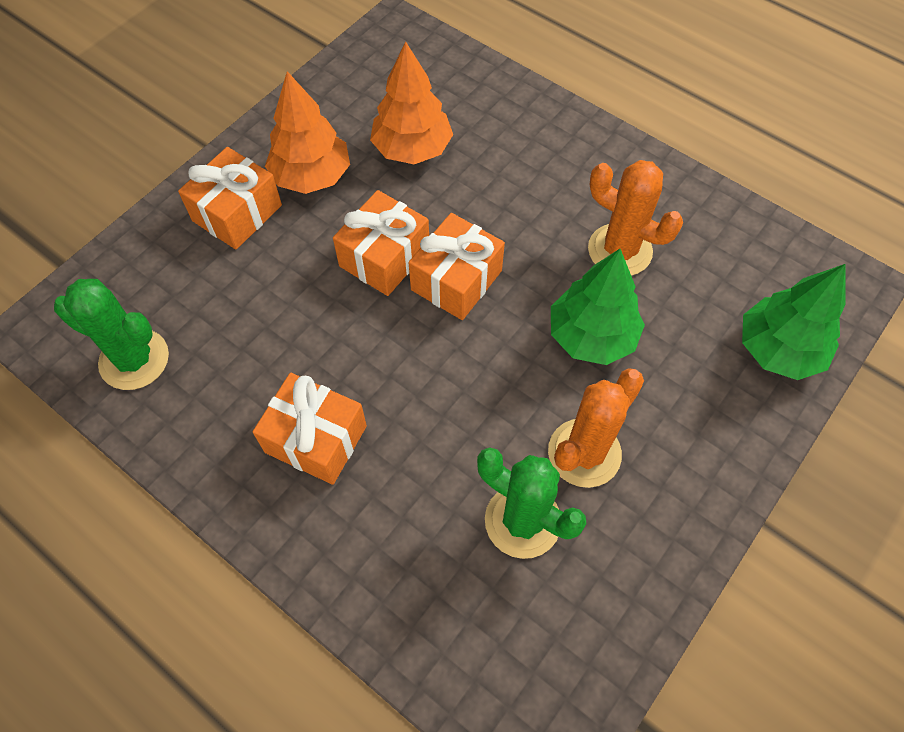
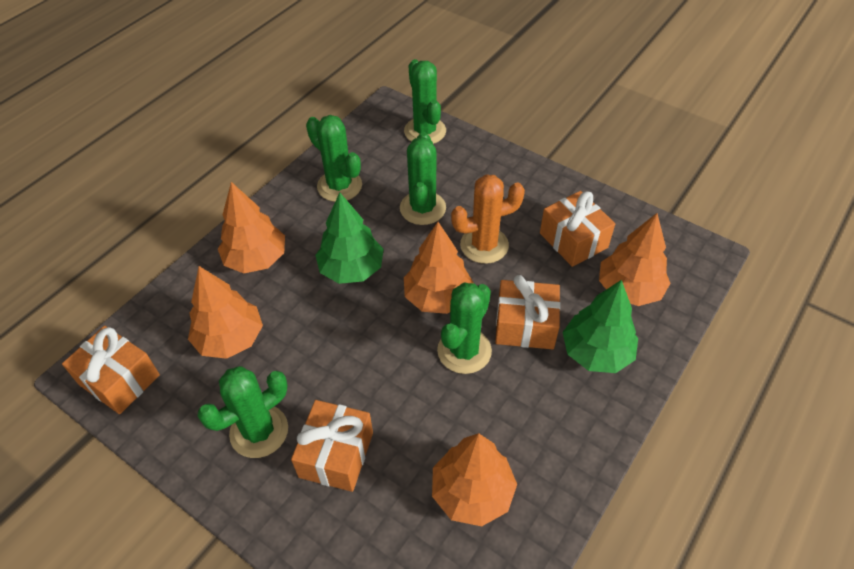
green cactus: 2 -> 5
orange cactus: 2 -> 1
orange tree: 2 -> 5

